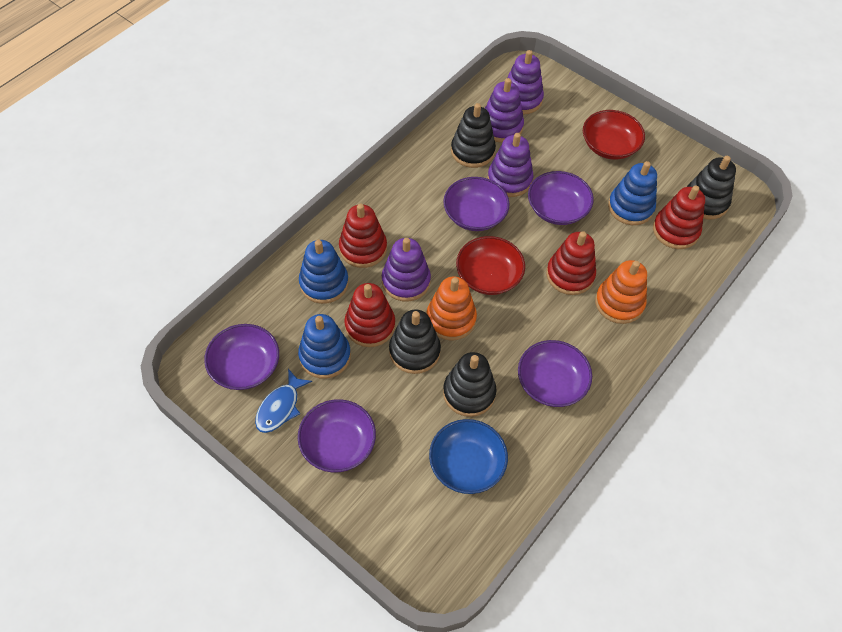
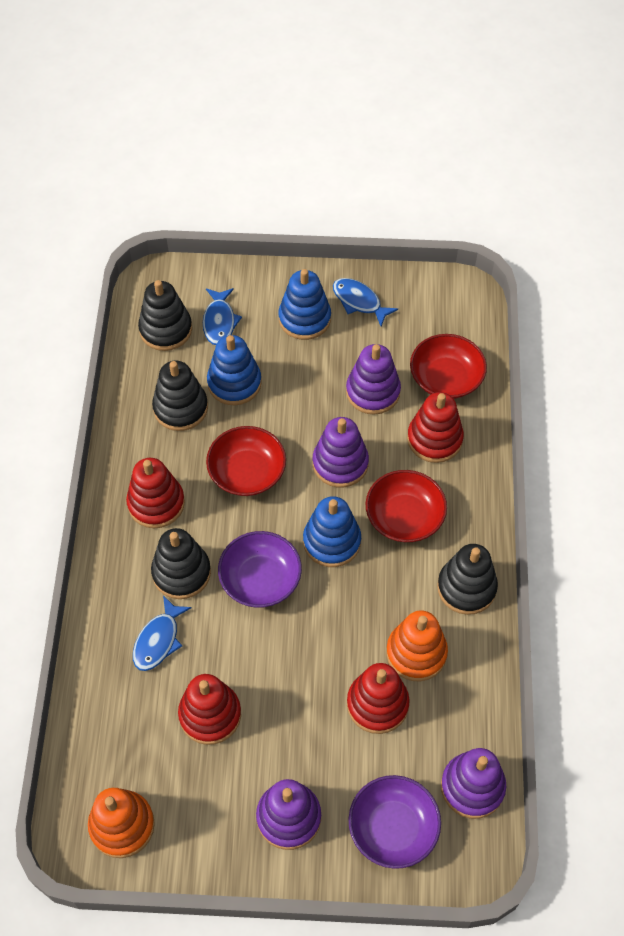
blue bowl: 1 -> 0
blue fish: 1 -> 3
purple bowl: 5 -> 2
red bowl: 2 -> 3

